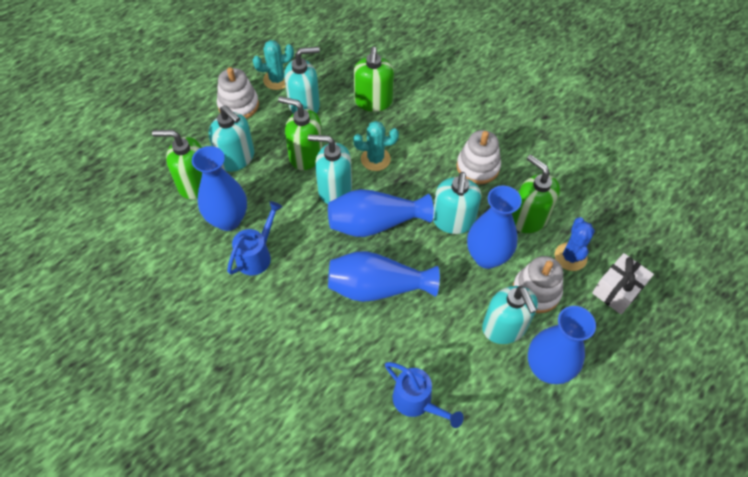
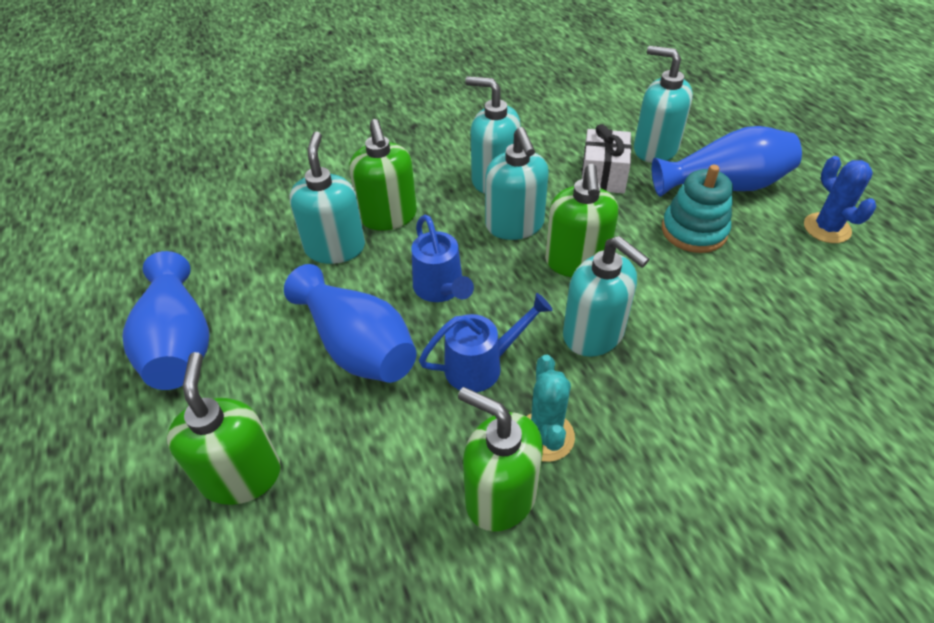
blue vase: 5 -> 3
turquoise cactus: 2 -> 1
turquoise stacking toy: 0 -> 1
white stacking toy: 3 -> 0

